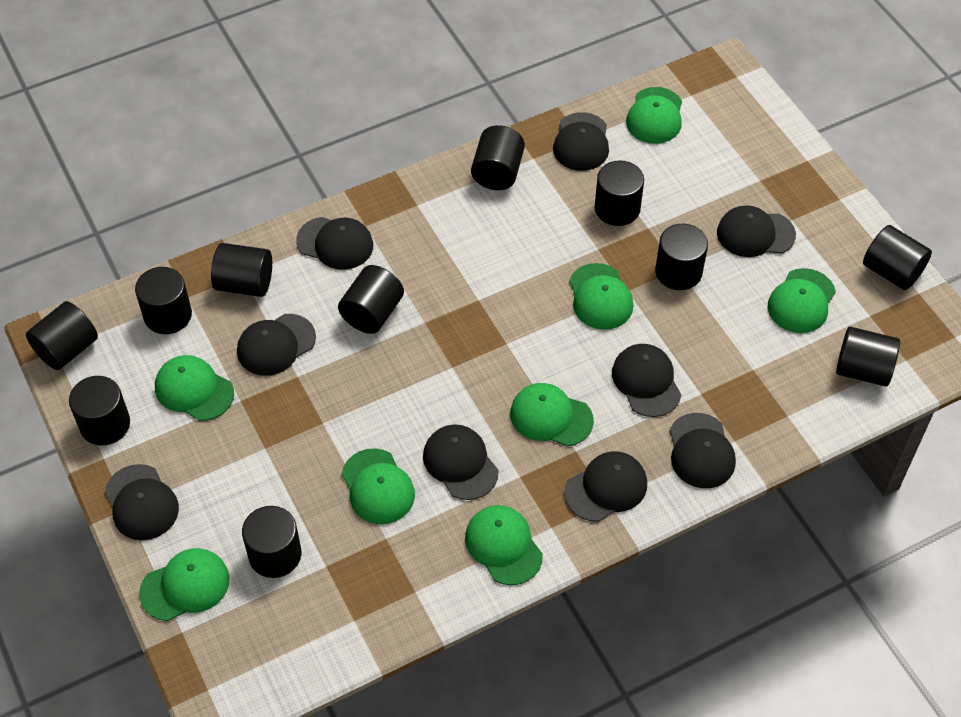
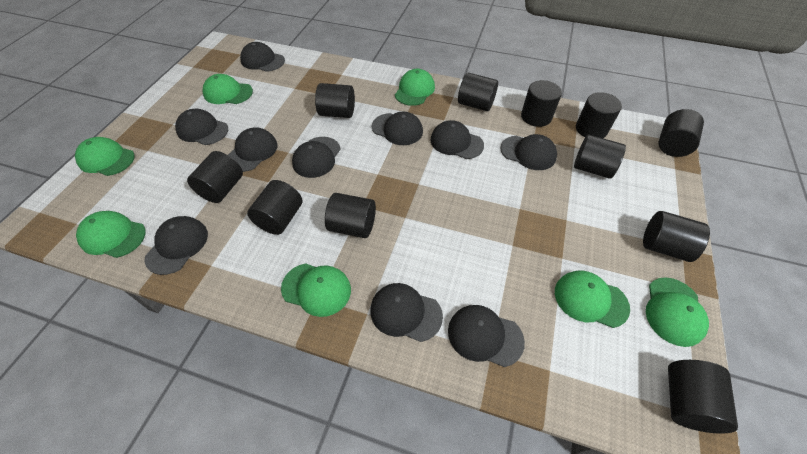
black cap: 9 -> 10
green cap: 8 -> 7

